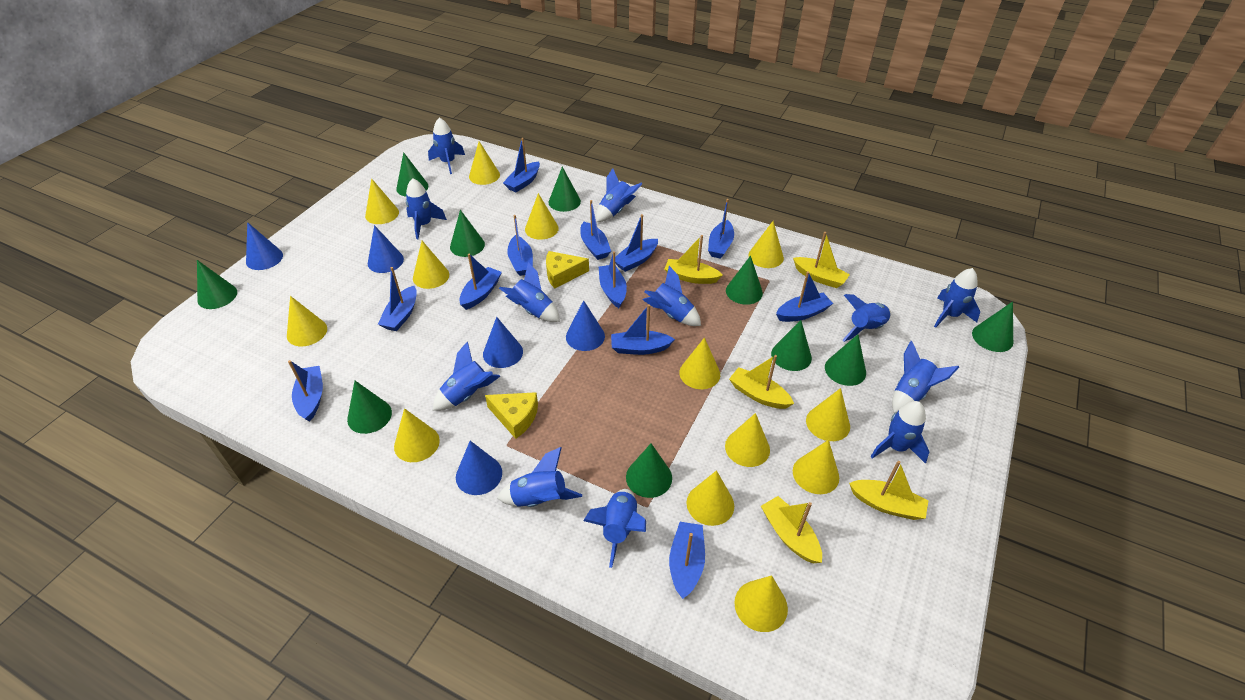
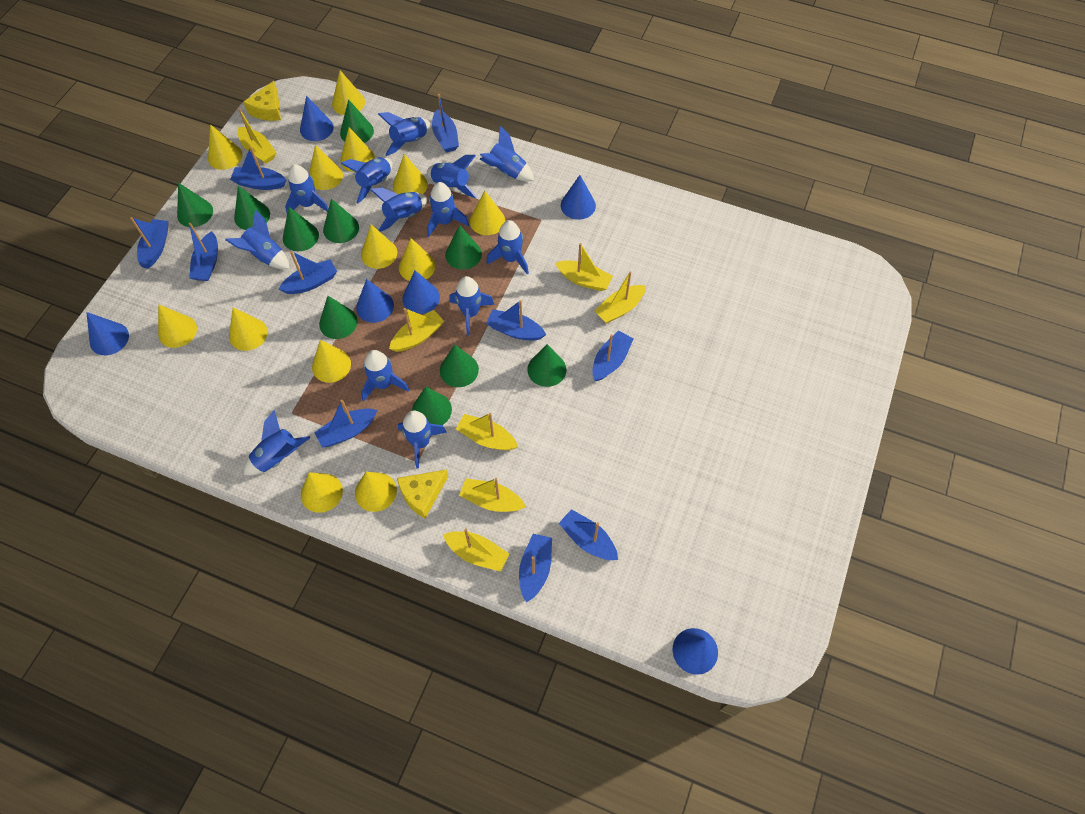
blue boat: 12 -> 10
blue cone: 5 -> 6
blue rocket: 12 -> 13
yellow boat: 5 -> 7

